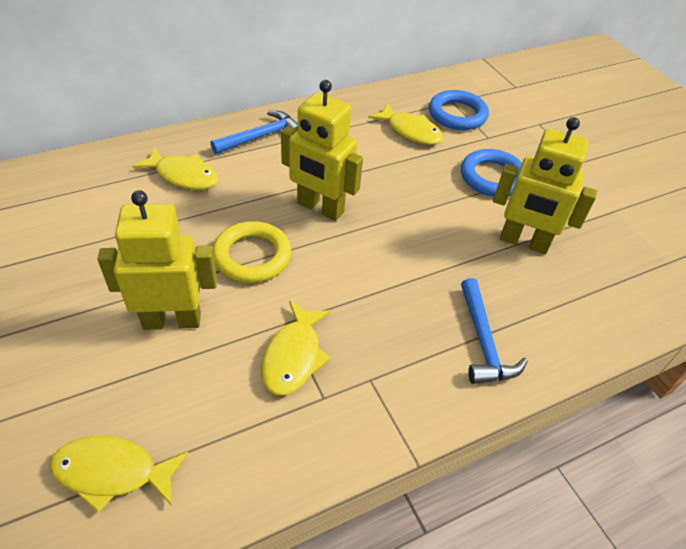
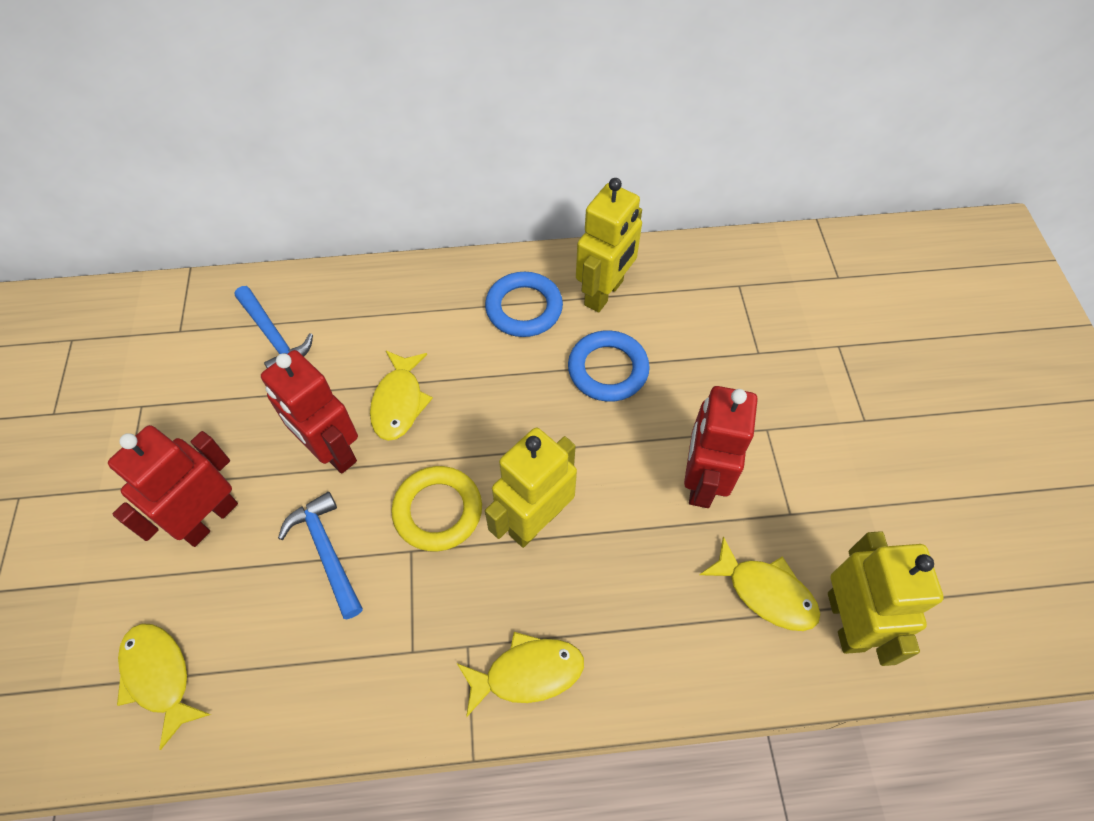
red robot: 0 -> 3

